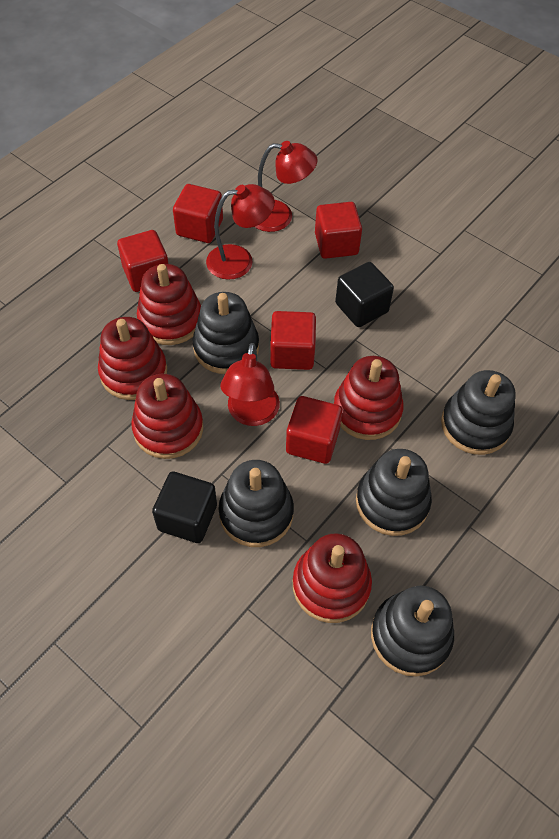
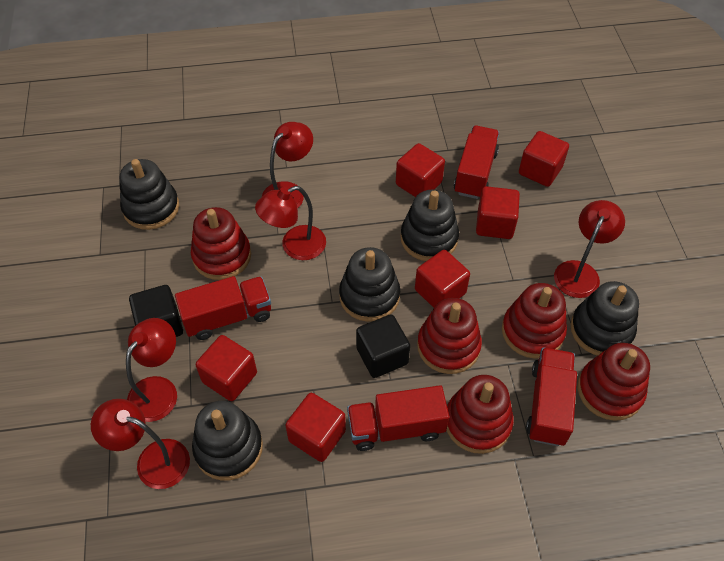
red cube: 5 -> 6
red lamp: 3 -> 5
red truck: 0 -> 4

